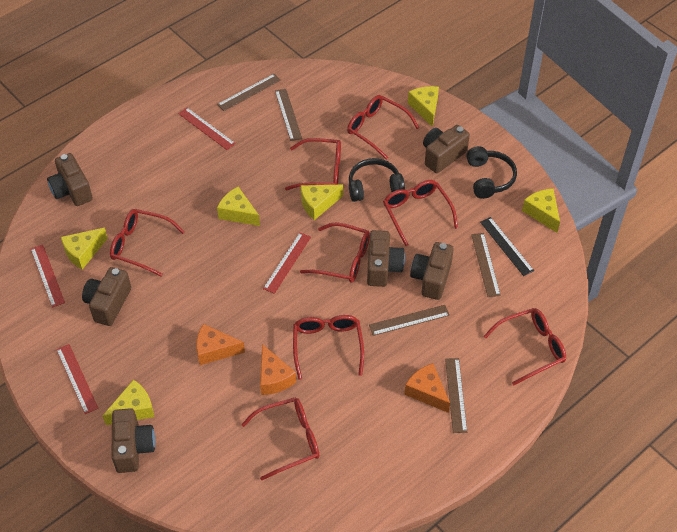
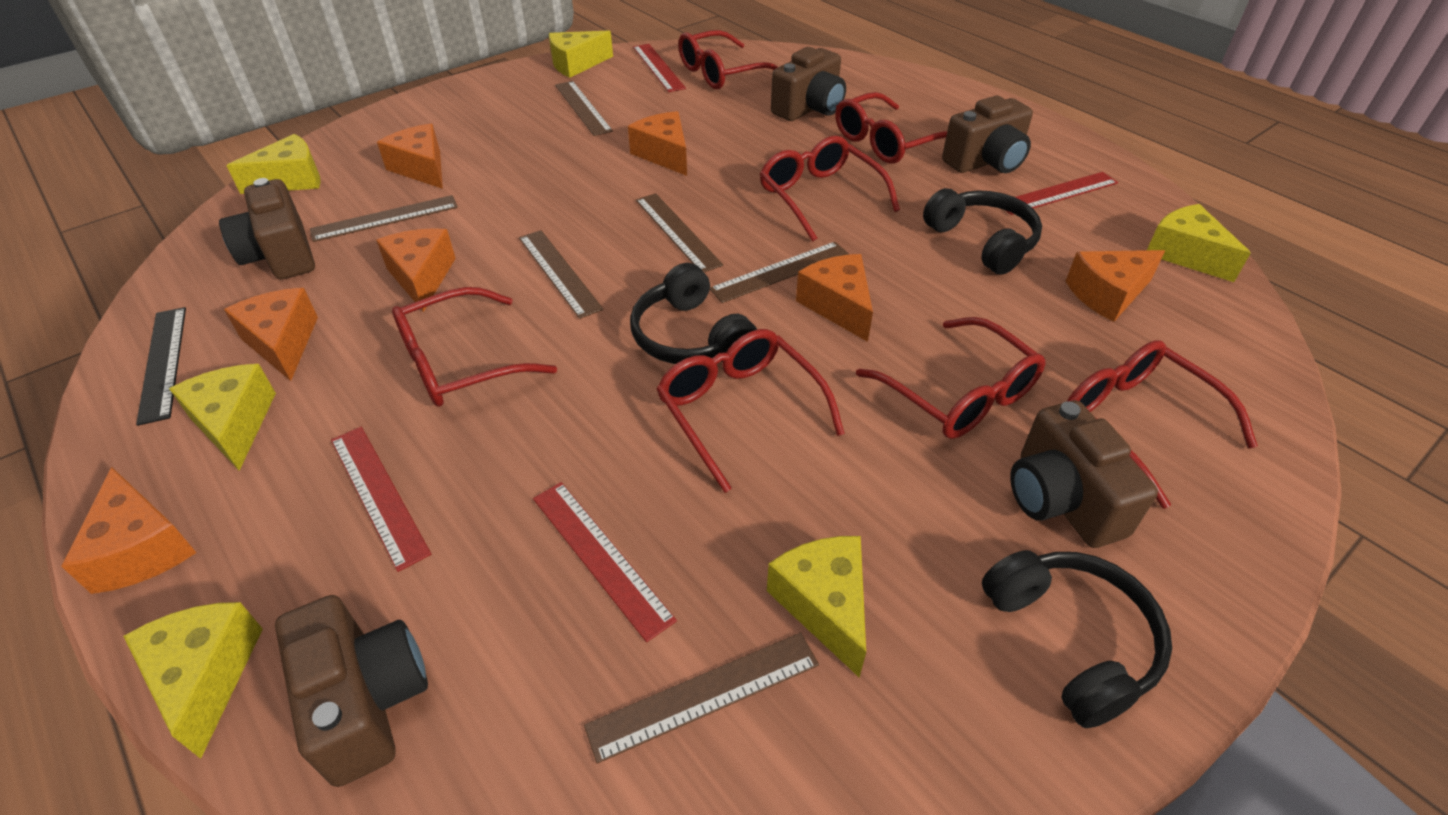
black headphones: 2 -> 3
brown camera: 6 -> 5
brown ruler: 5 -> 6
orange cheese: 3 -> 7
red glasses: 8 -> 7

